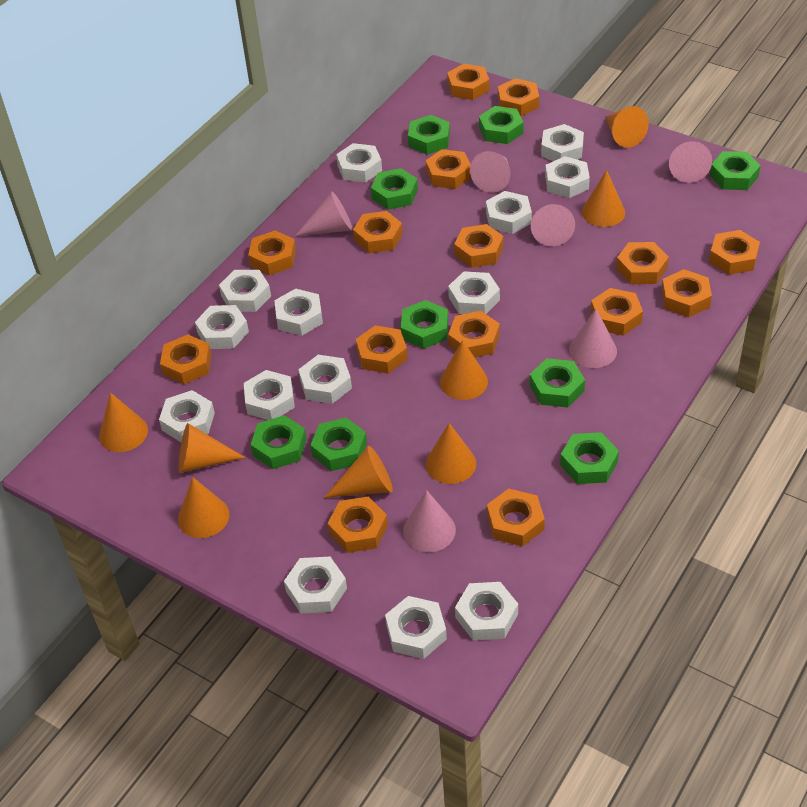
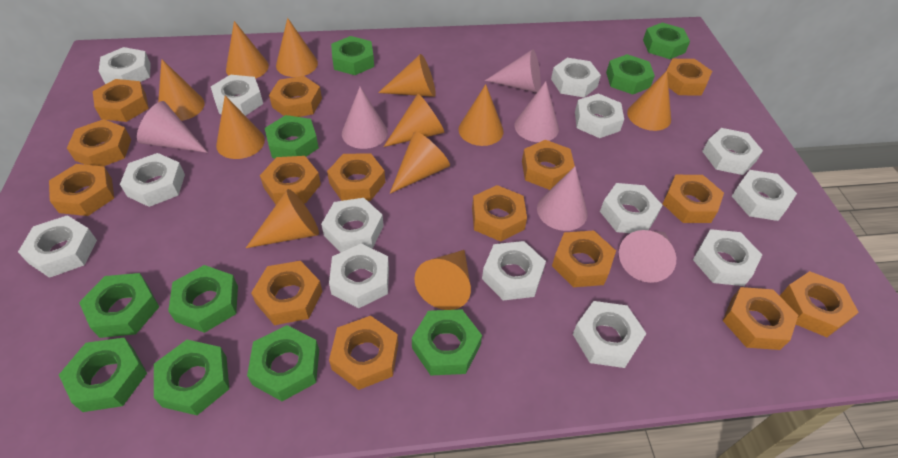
green nut: 9 -> 10
orange cone: 8 -> 11

